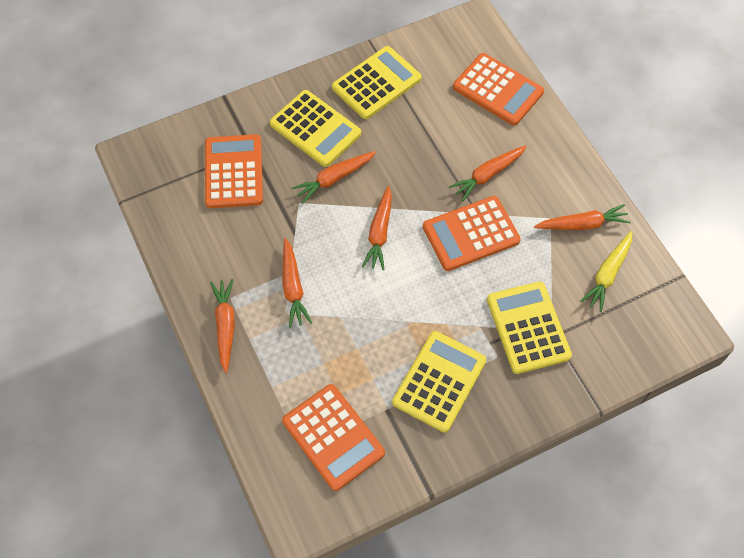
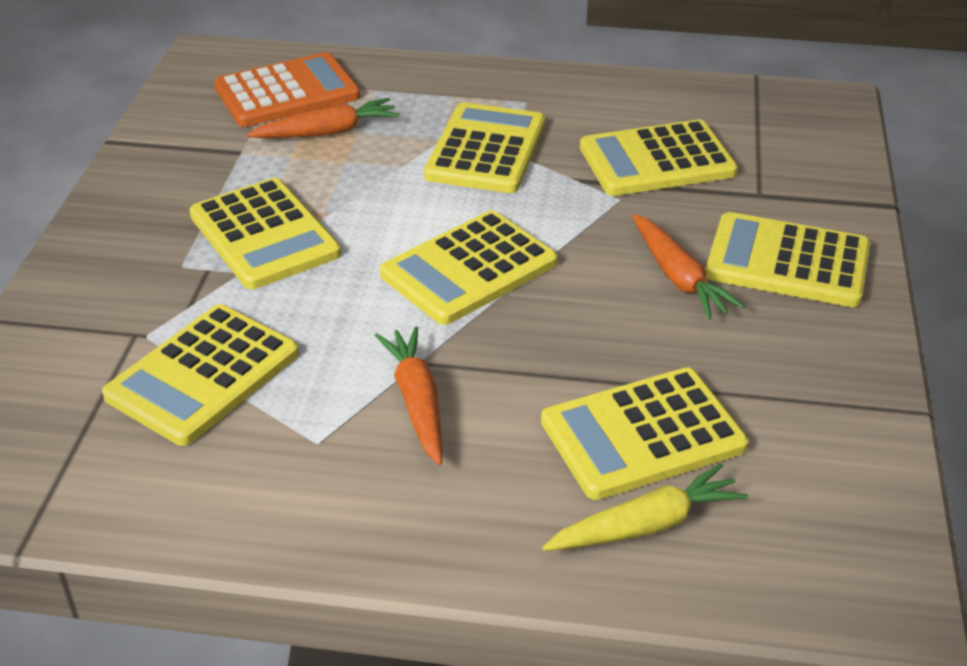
orange calculator: 4 -> 1
orange carrot: 6 -> 3
yellow calculator: 4 -> 7

